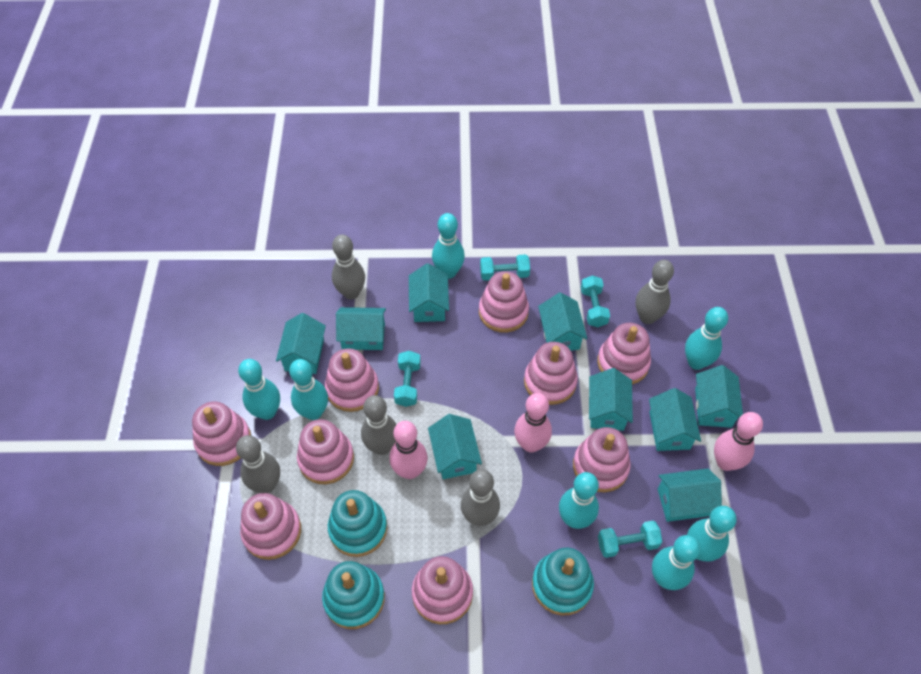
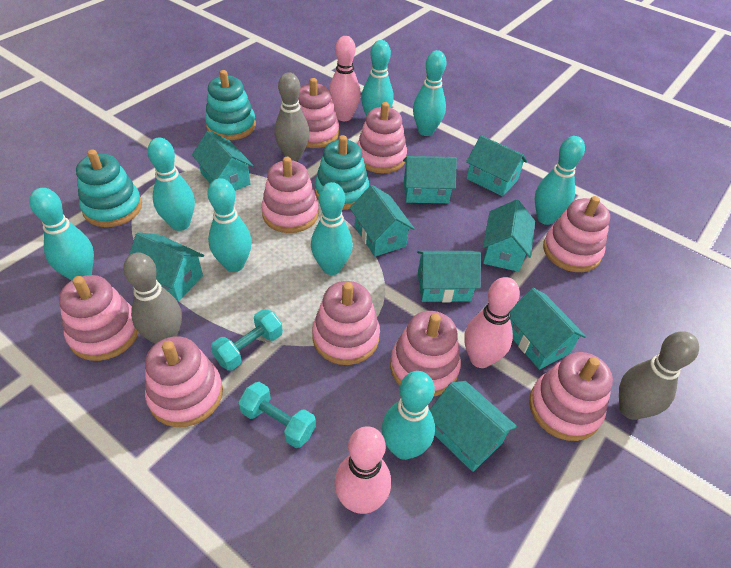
grey bowling pin: 5 -> 3
turquoise bowling pin: 7 -> 8
turquoise dumbbell: 4 -> 2

